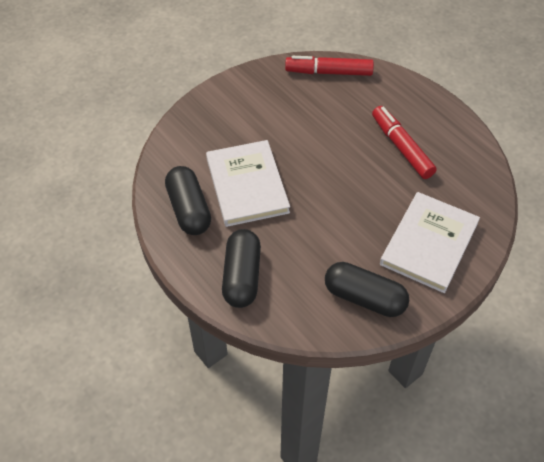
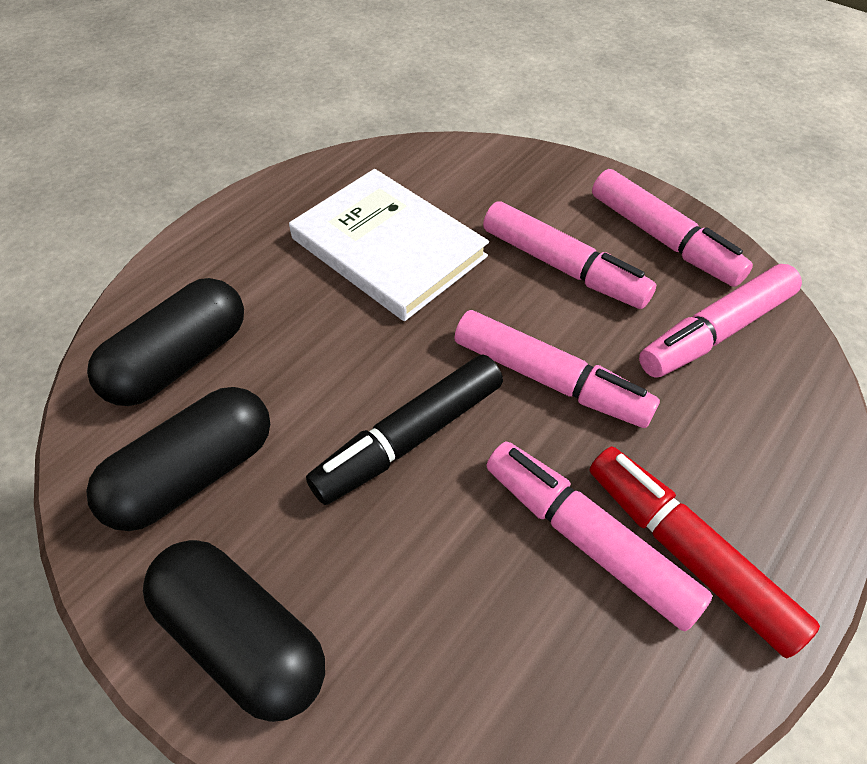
black marker: 0 -> 1
pink marker: 0 -> 5
red marker: 2 -> 1
white book: 2 -> 1

